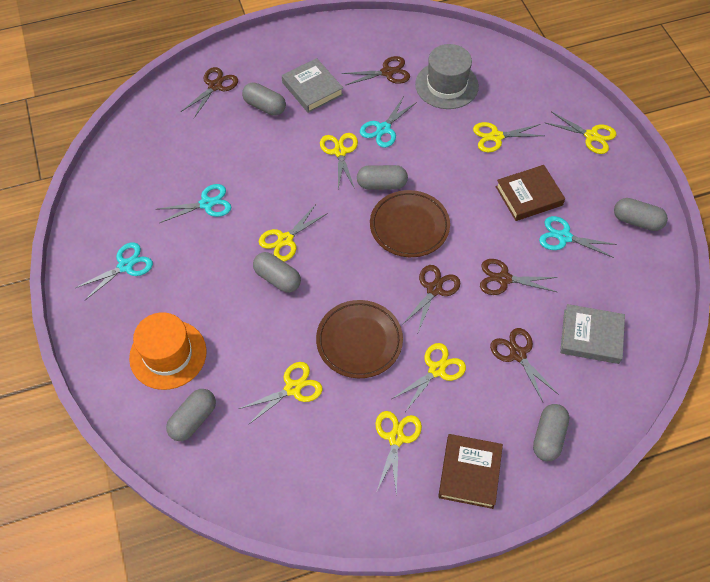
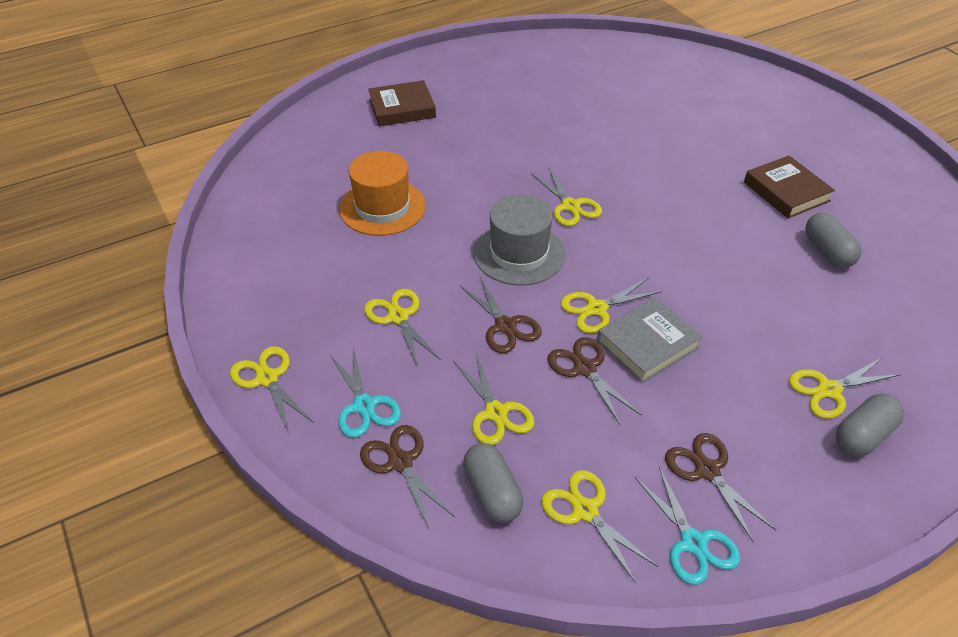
brown plate: 2 -> 0
brown scissors: 5 -> 4
grey book: 2 -> 1
grey capsule: 6 -> 3
turquoise scissors: 4 -> 2

